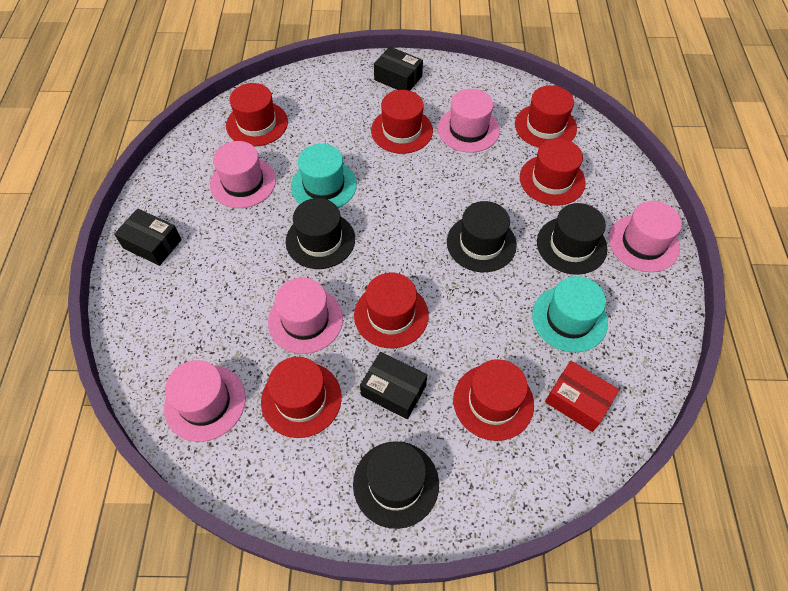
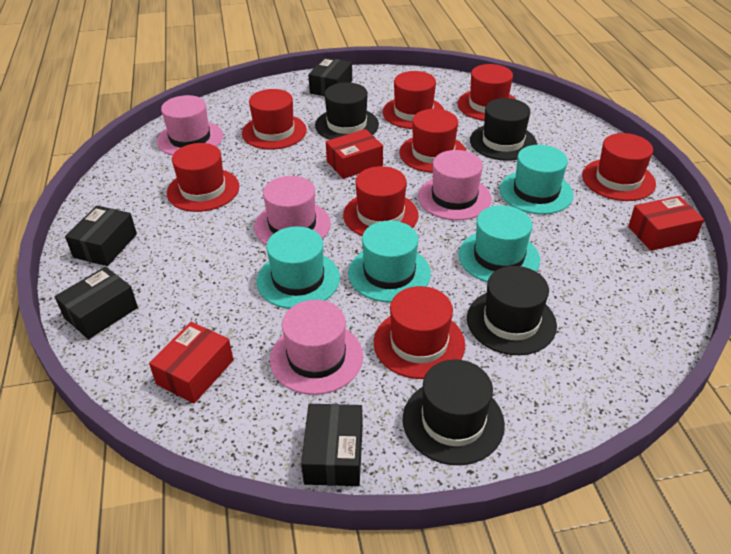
black box: 3 -> 4
pink hat: 5 -> 4
red box: 1 -> 3
red hat: 7 -> 8
turquoise hat: 2 -> 4

